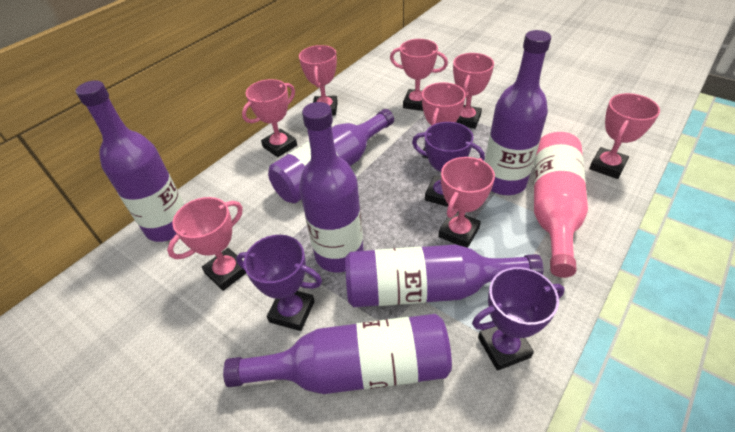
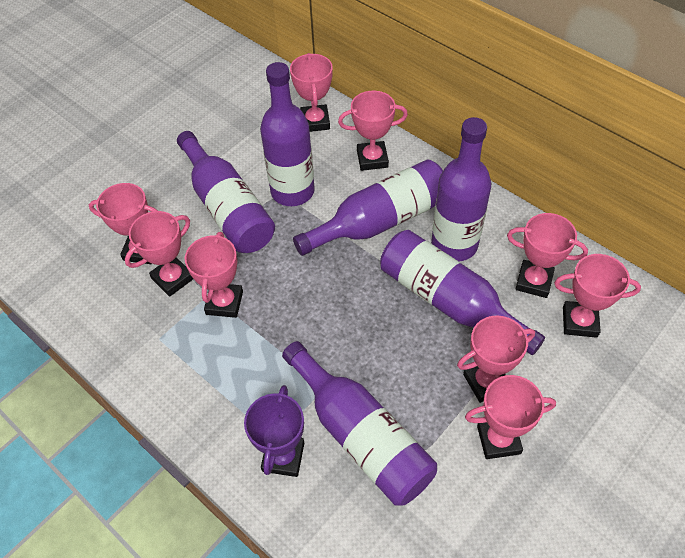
pink bottle: 1 -> 0
pink trophy: 8 -> 9
purple trophy: 3 -> 1

